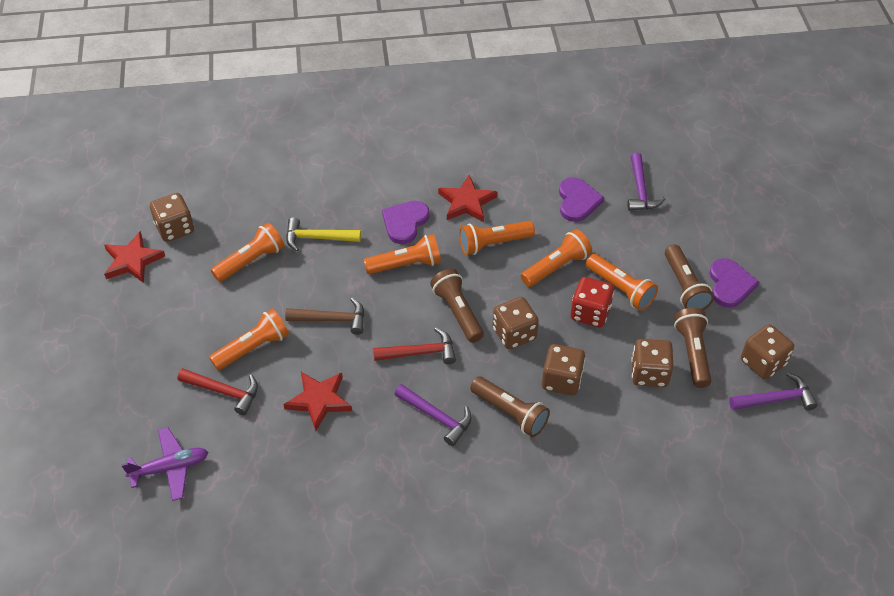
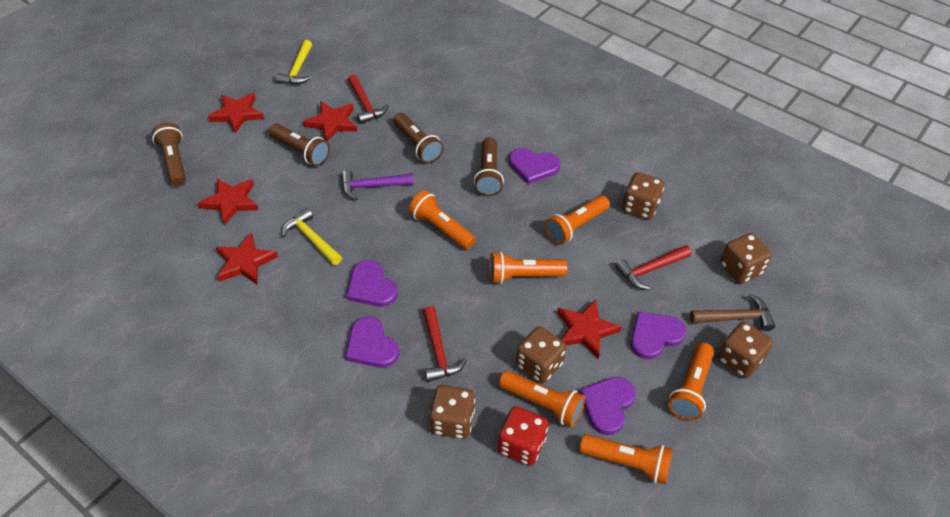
purple hammer: 3 -> 1
purple heart: 3 -> 5
purple plane: 1 -> 0
red hammer: 2 -> 3
red star: 3 -> 5
yellow hammer: 1 -> 2

